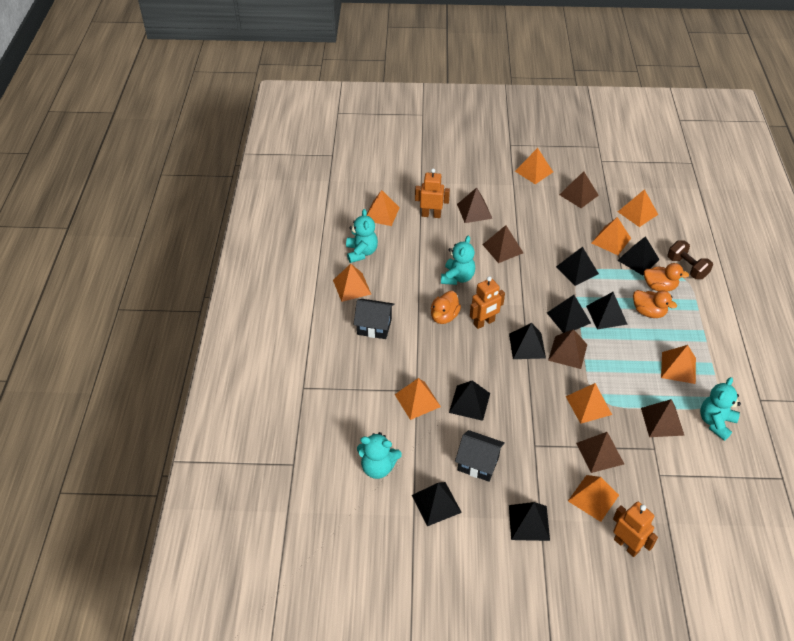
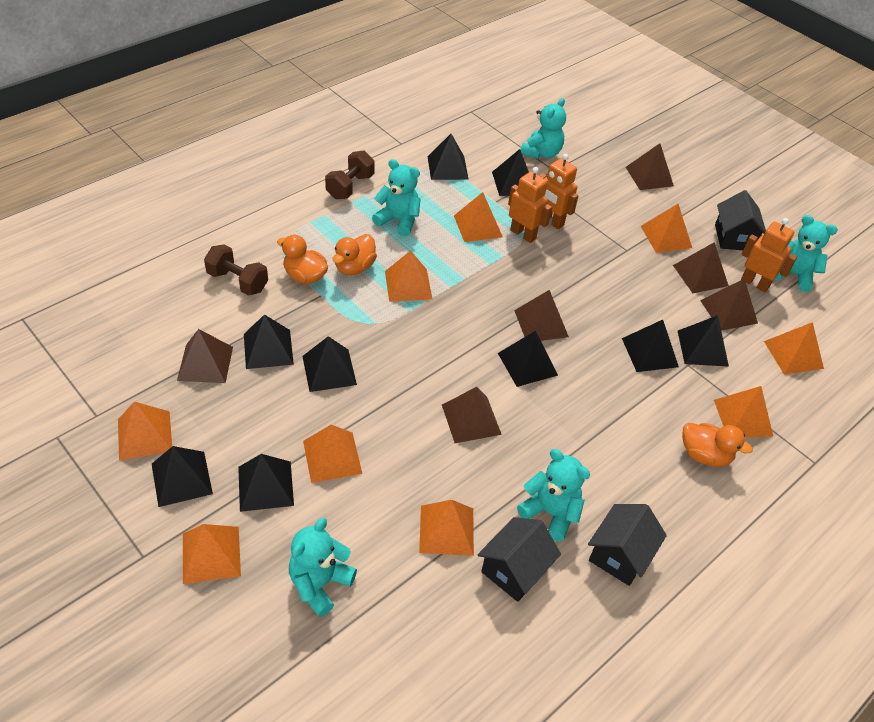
black house: 2 -> 3
black pyramid: 8 -> 9
brown dumbbell: 1 -> 2
turquoise teddy bear: 4 -> 5

